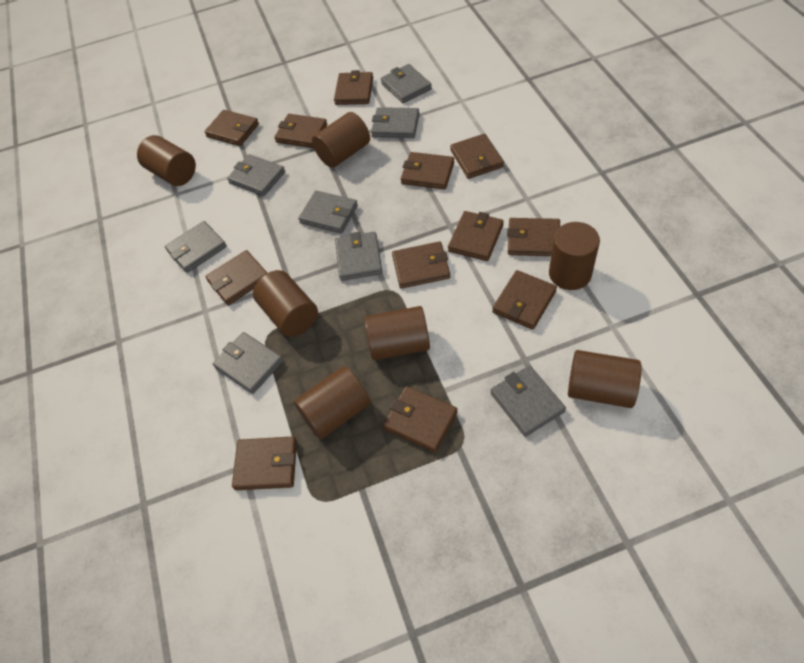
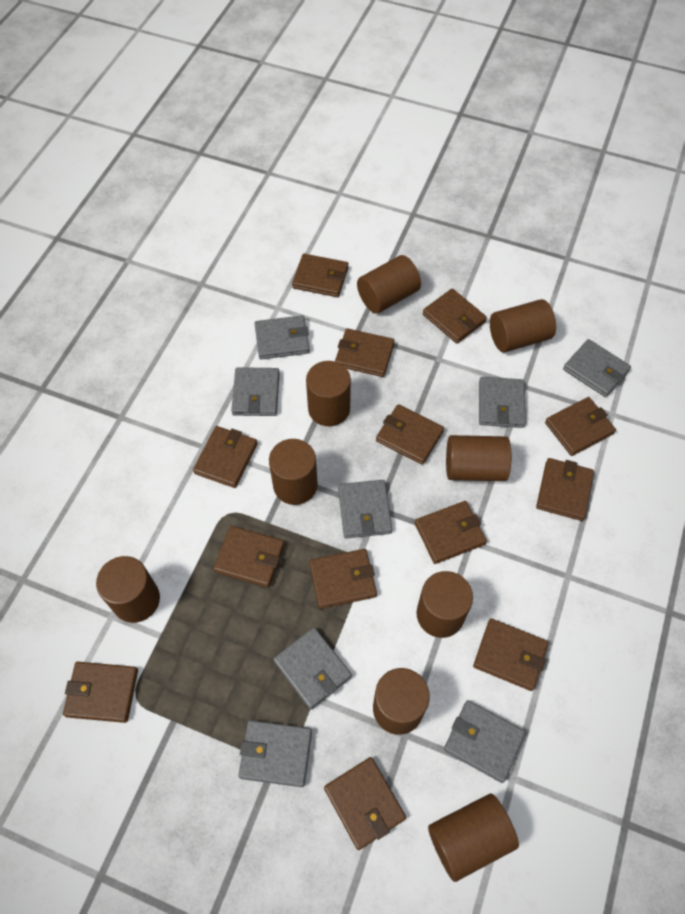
brown cylinder: 7 -> 9
brown wallet: 12 -> 13

